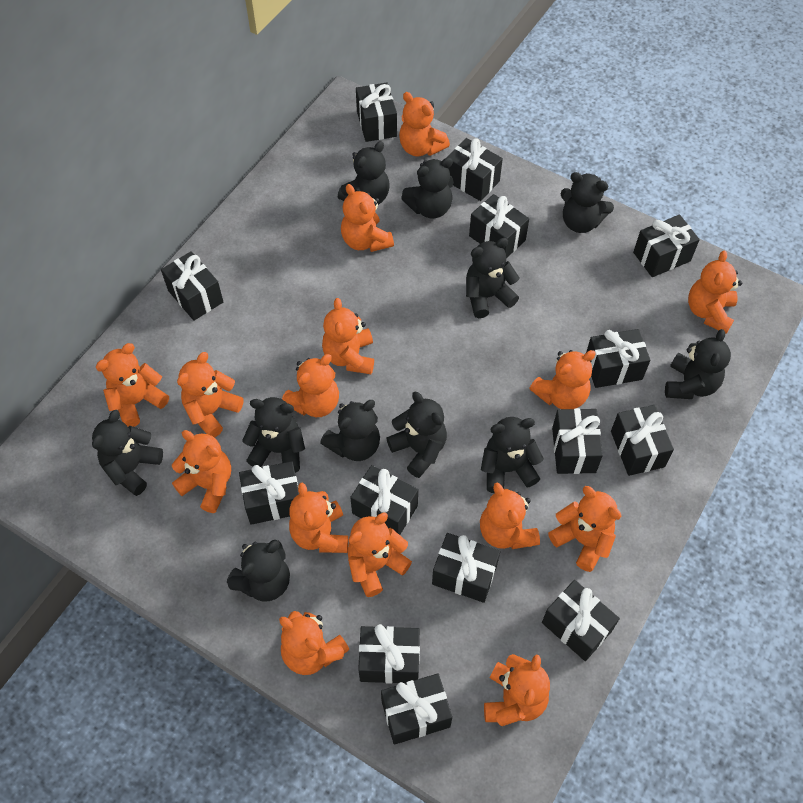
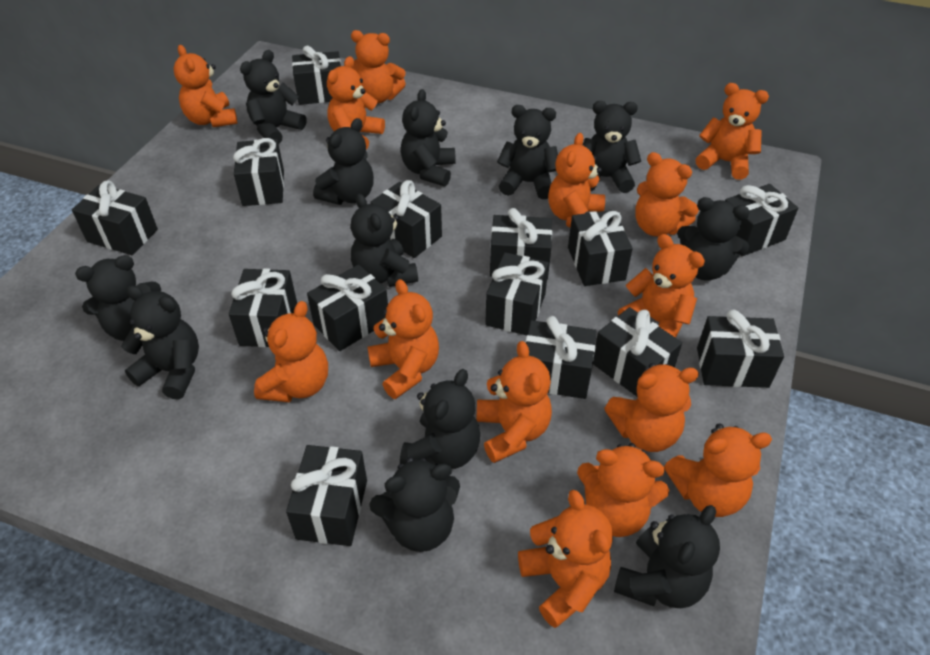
black teddy bear: 11 -> 12
orange teddy bear: 15 -> 14

